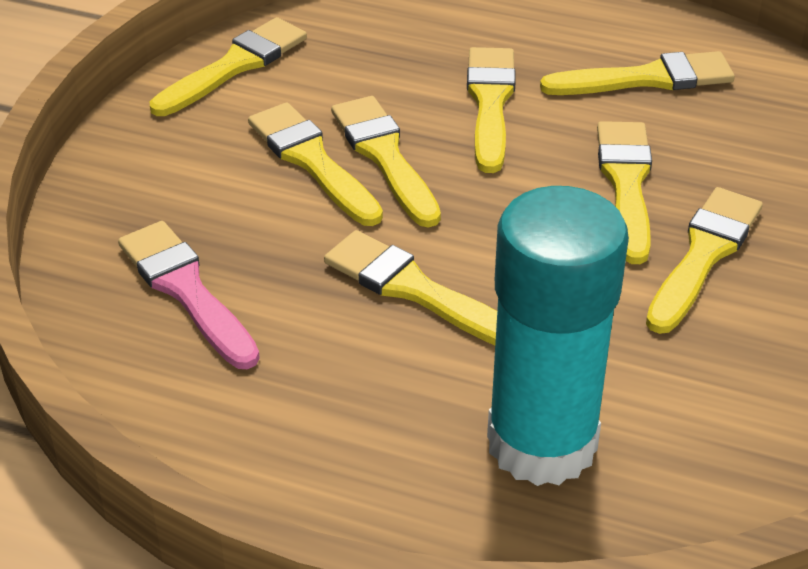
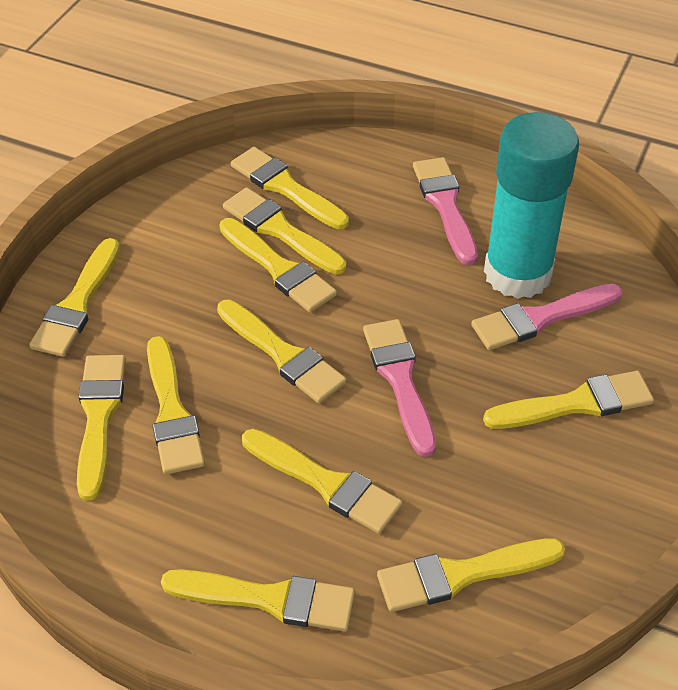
pink brush: 1 -> 3
yellow brush: 8 -> 11

